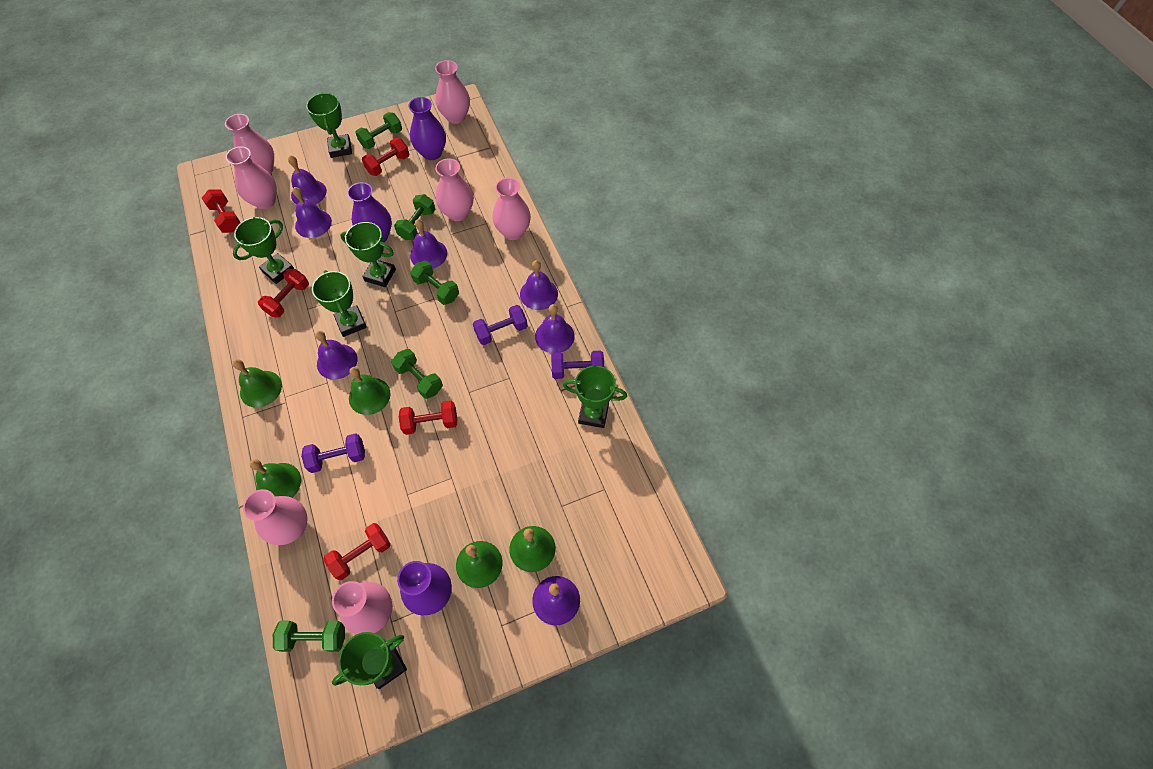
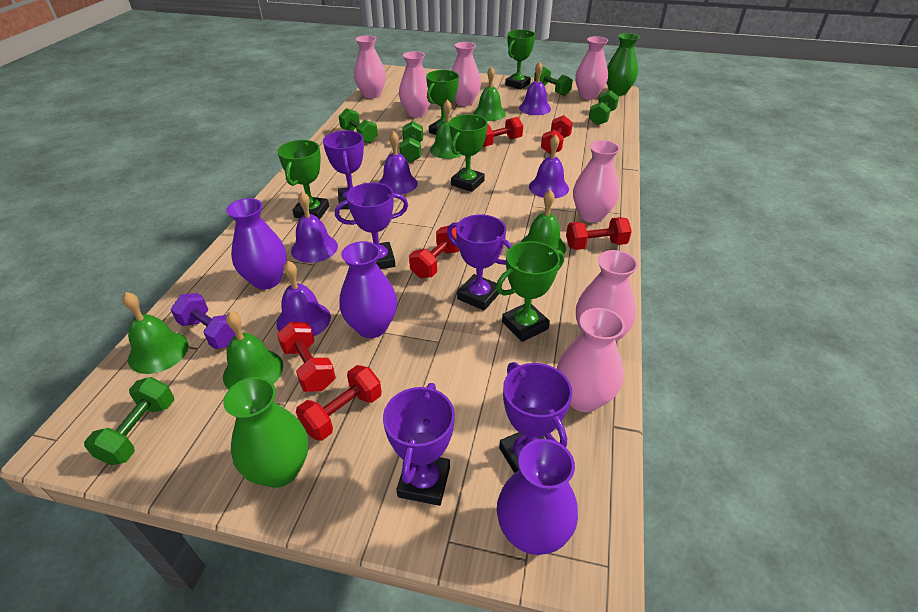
green trophy: 6 -> 5
green vase: 0 -> 2
purple bell: 7 -> 5
purple dumbbell: 3 -> 1
purple trophy: 0 -> 5
red dumbbell: 5 -> 6

